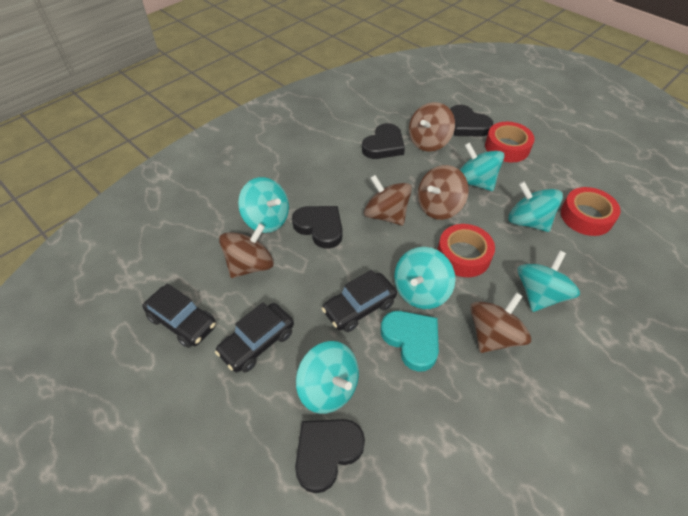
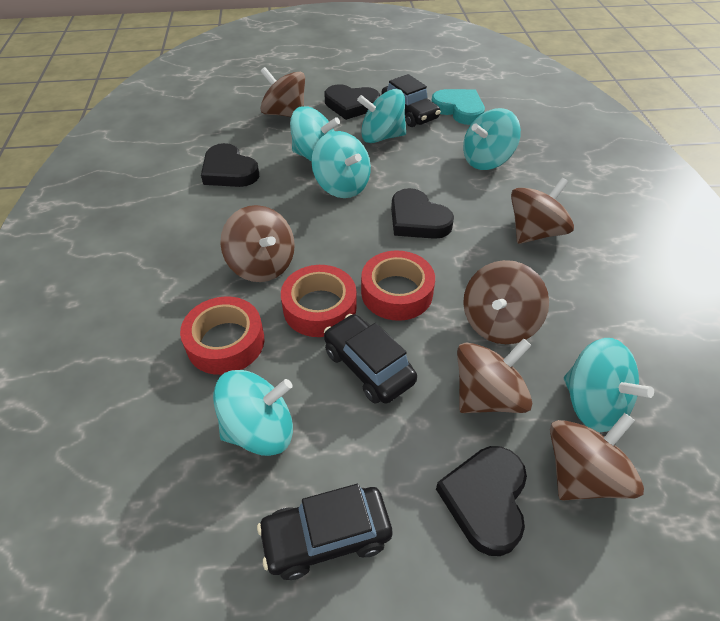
brown spinning top: 5 -> 6

